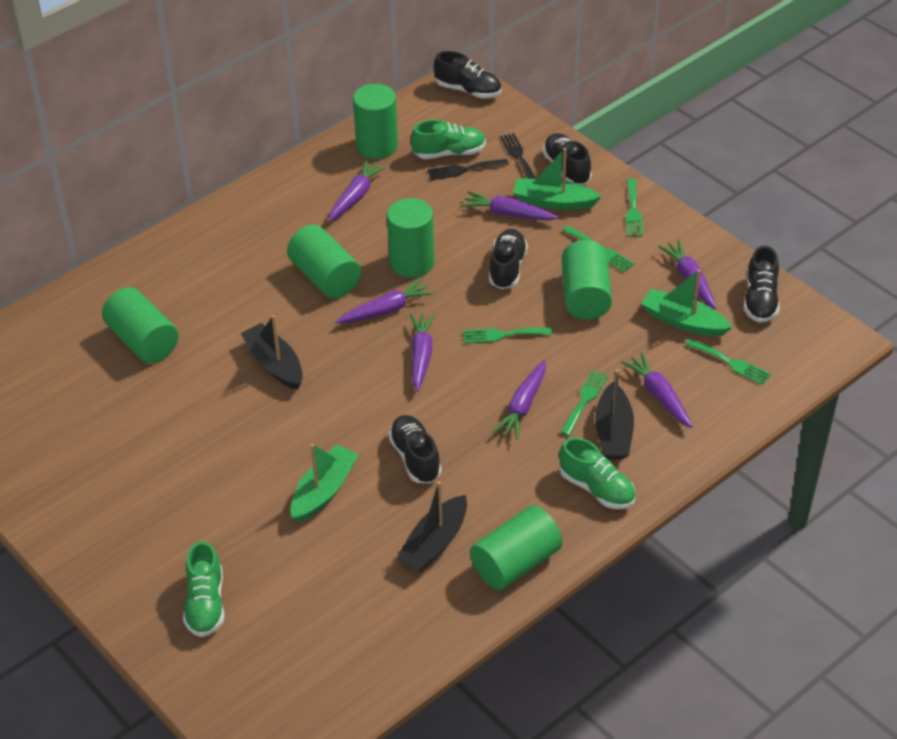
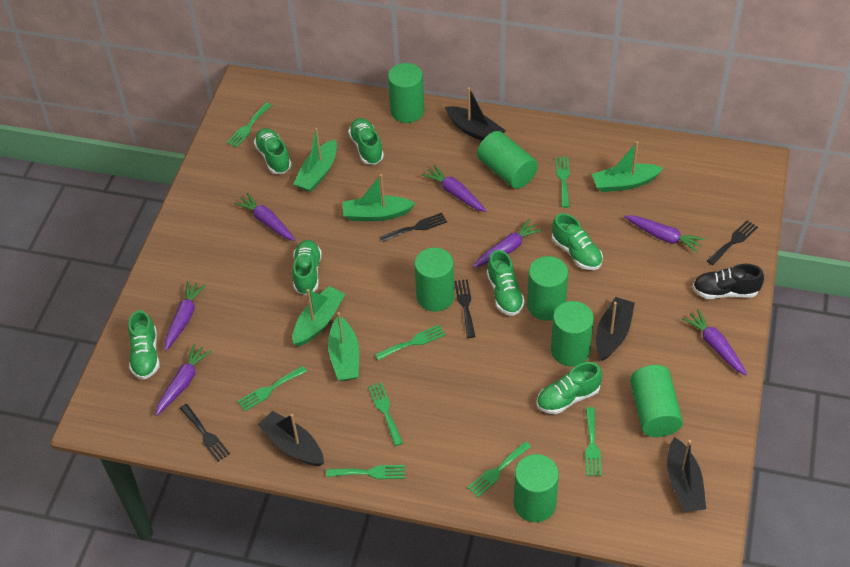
black boat: 3 -> 4
black fork: 2 -> 4
black shoe: 5 -> 1
green boat: 3 -> 5
green cylinder: 6 -> 7
green fork: 5 -> 8
green shoe: 3 -> 7

